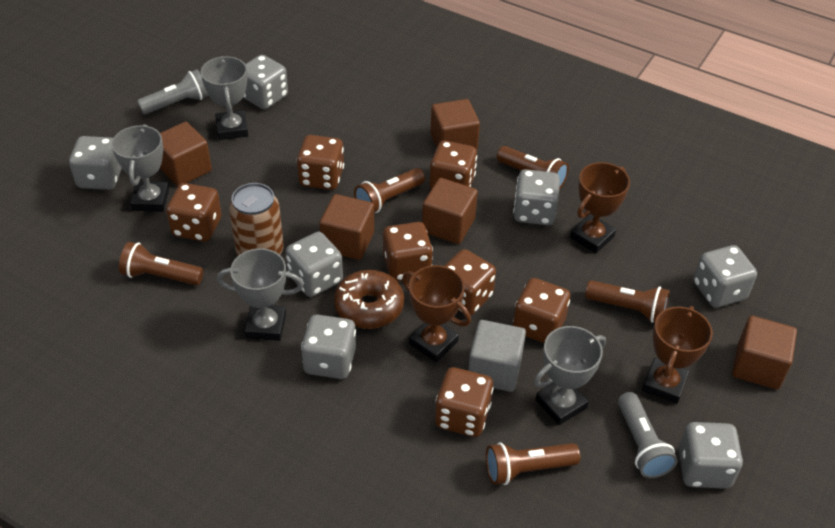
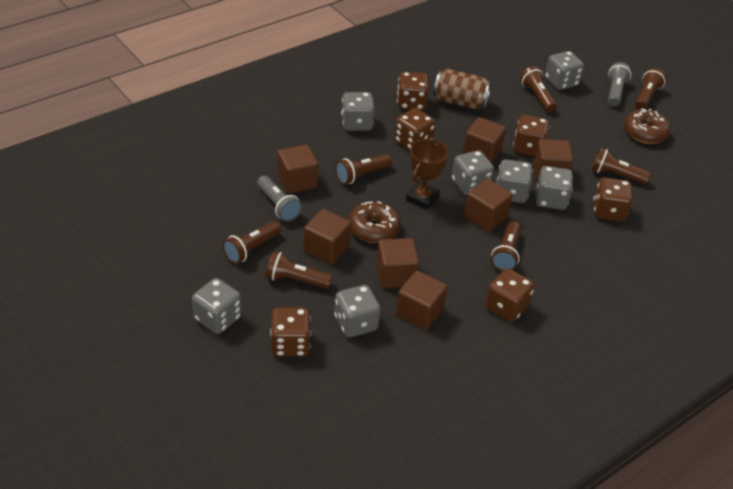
brown cube: 5 -> 7
brown dice: 7 -> 6
brown donut: 1 -> 2
brown flashlight: 5 -> 7
brown trophy: 3 -> 1
grey cube: 1 -> 0
grey trophy: 4 -> 0

